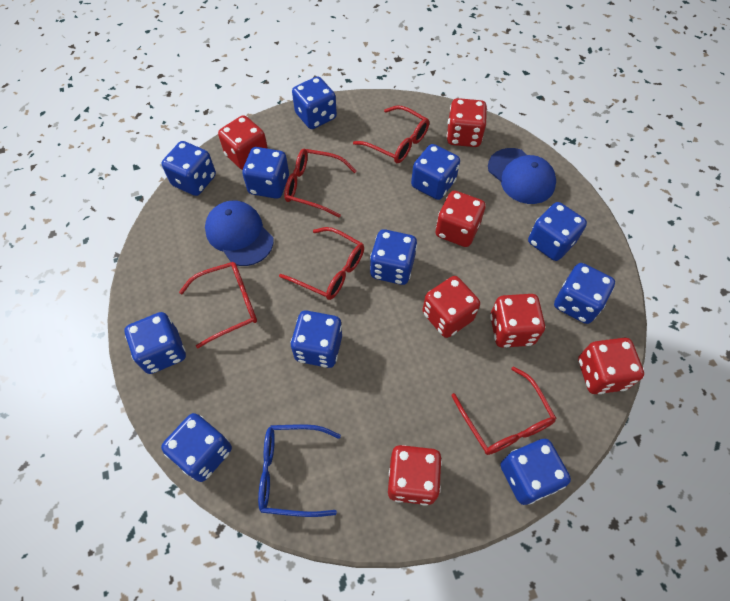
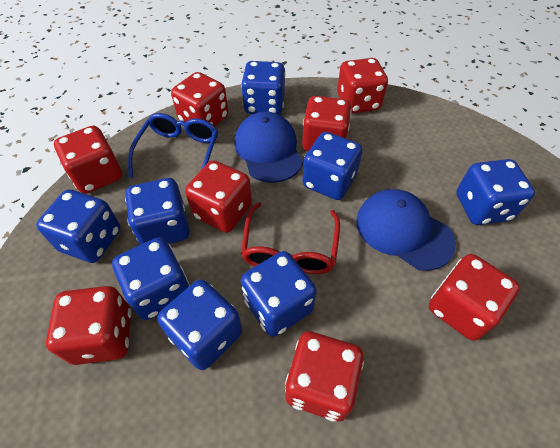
blue dice: 11 -> 8
red dice: 7 -> 8
red glasses: 5 -> 1

